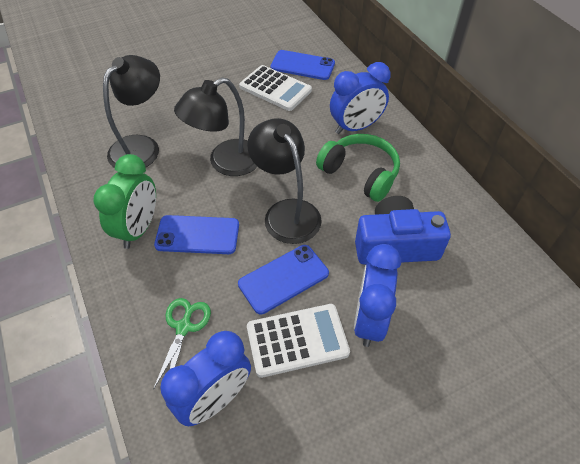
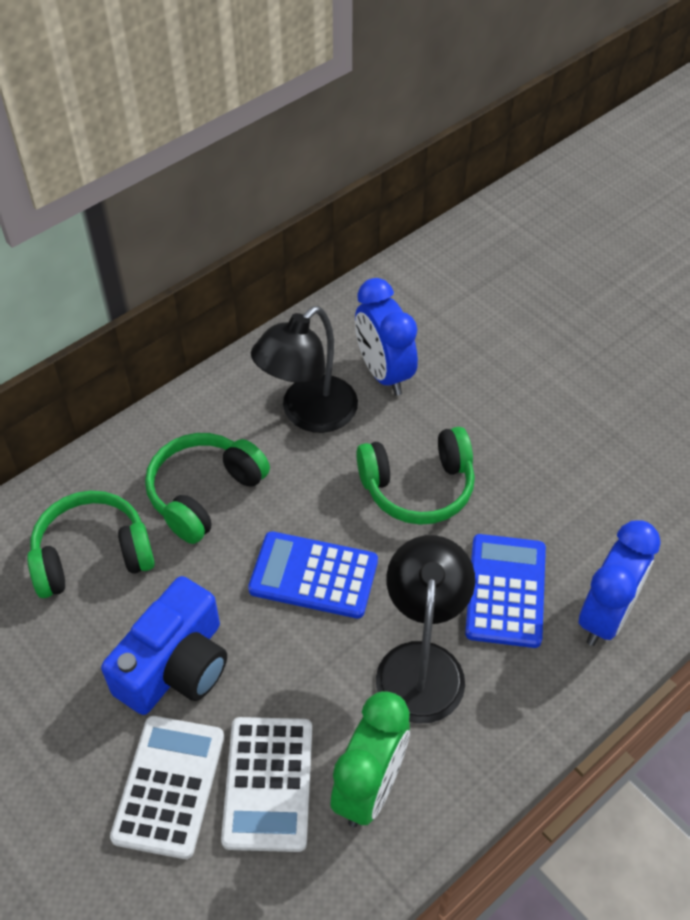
black lamp: 3 -> 2
blue calculator: 0 -> 2
blue clock: 3 -> 2
blue phone: 3 -> 0
green headphones: 1 -> 3
green scissors: 1 -> 0

